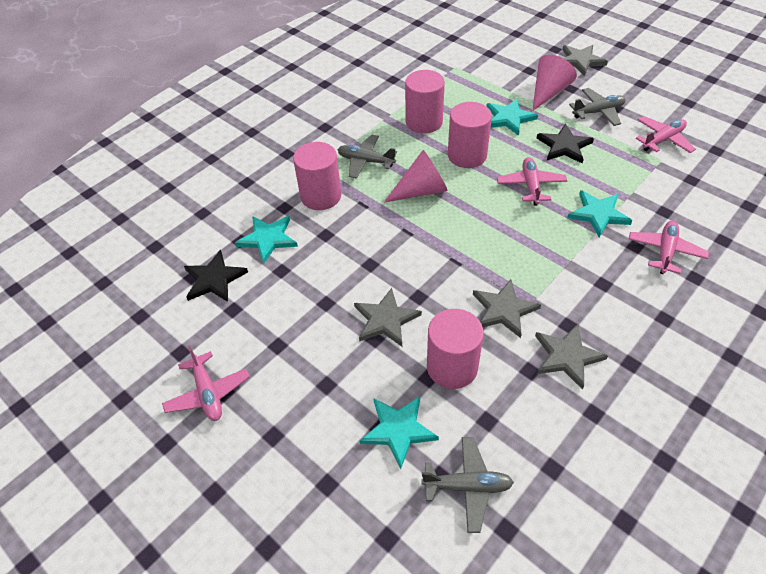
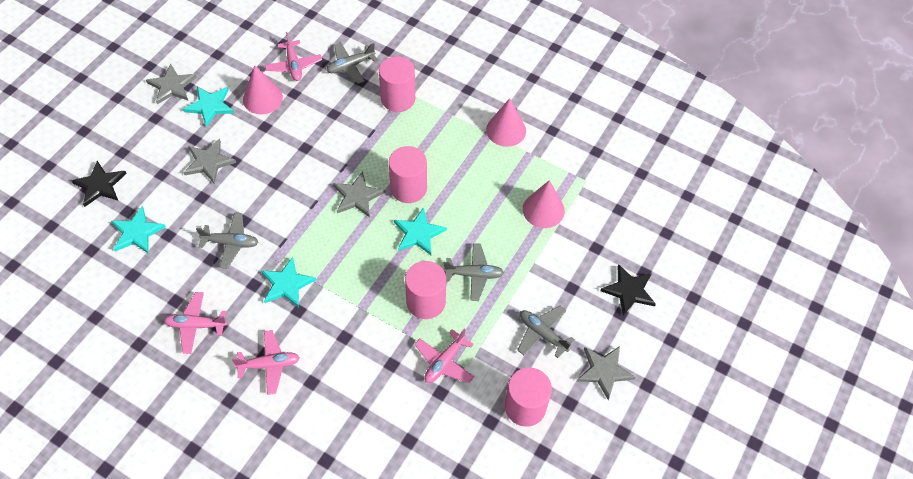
grey plane: 3 -> 4
pink cone: 2 -> 3

